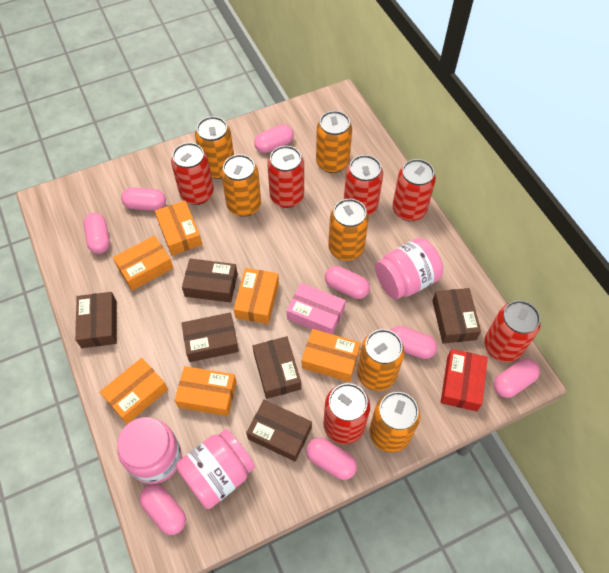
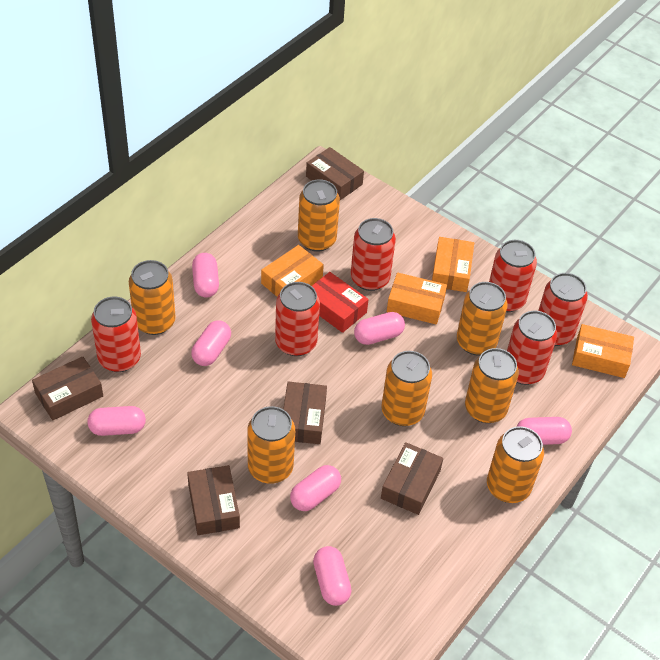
brown box: 6 -> 5
orange box: 6 -> 4
orange can: 6 -> 7
pink box: 1 -> 0
pink capsule: 8 -> 7
pink jar: 3 -> 0

